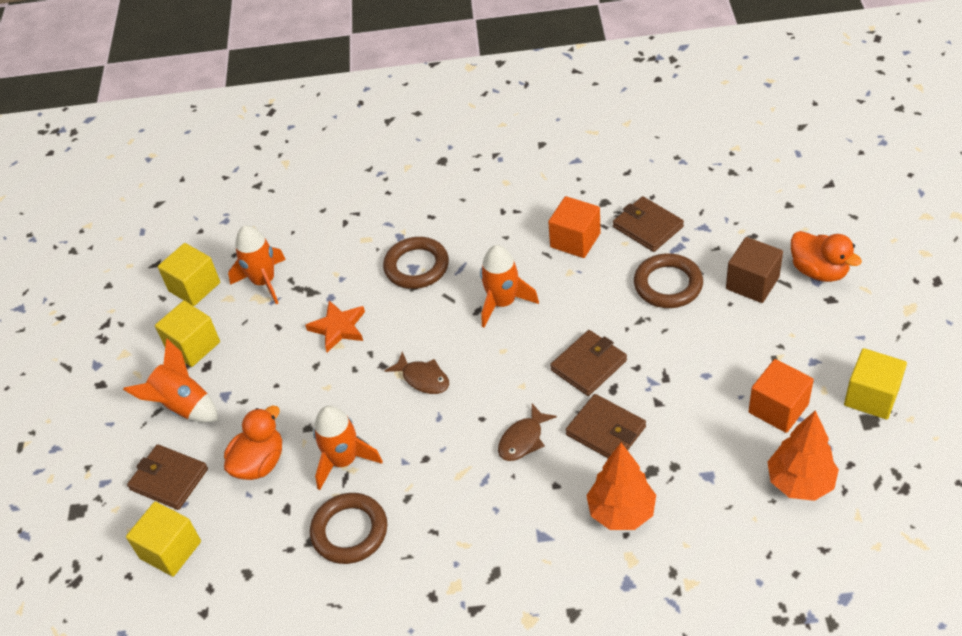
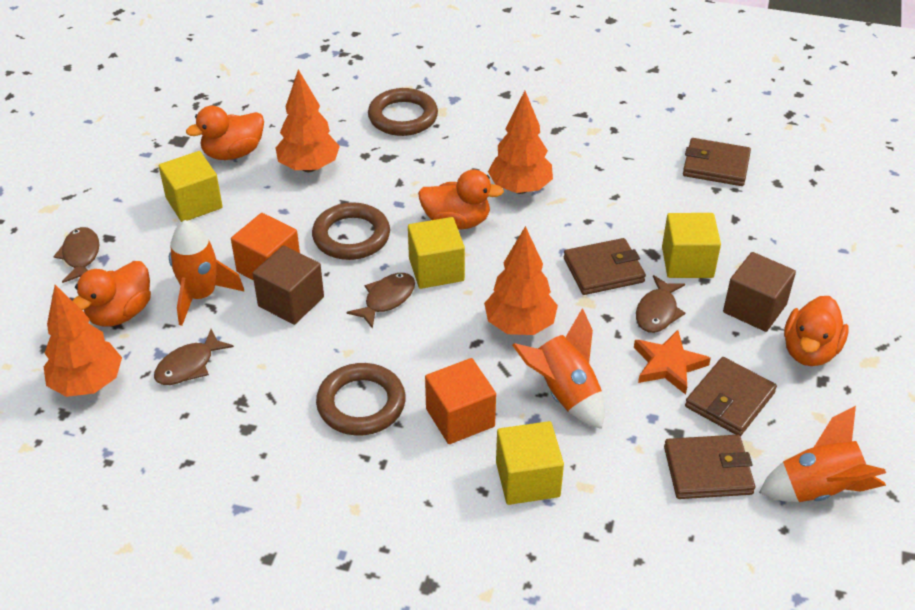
brown cube: 1 -> 2
brown fish: 2 -> 4
orange duck: 2 -> 4
orange rocket: 4 -> 3
orange tree: 2 -> 4

